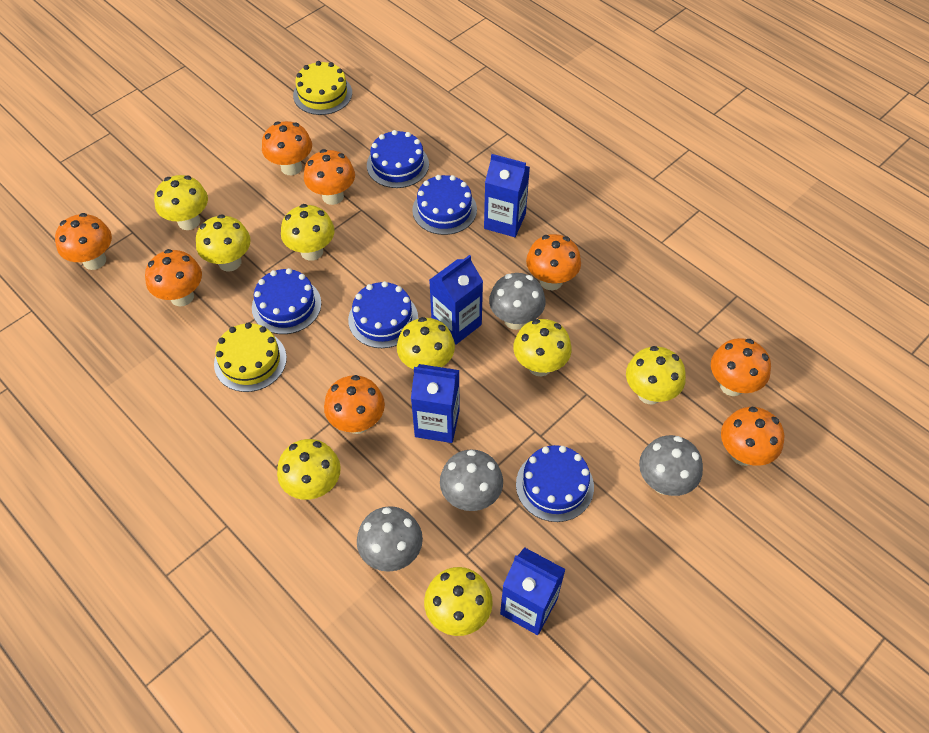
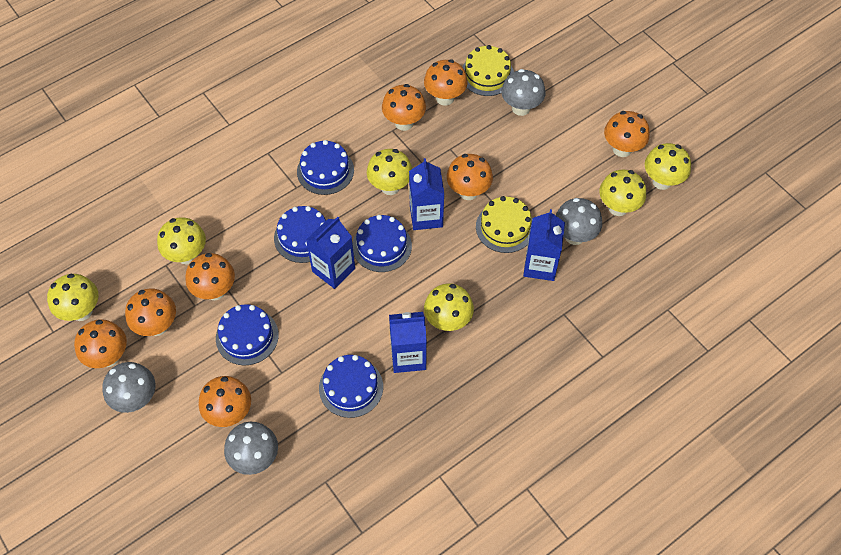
yellow mushroom: 8 -> 6

